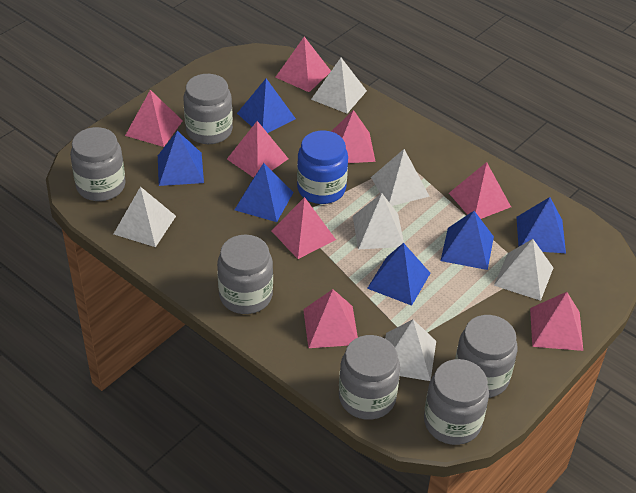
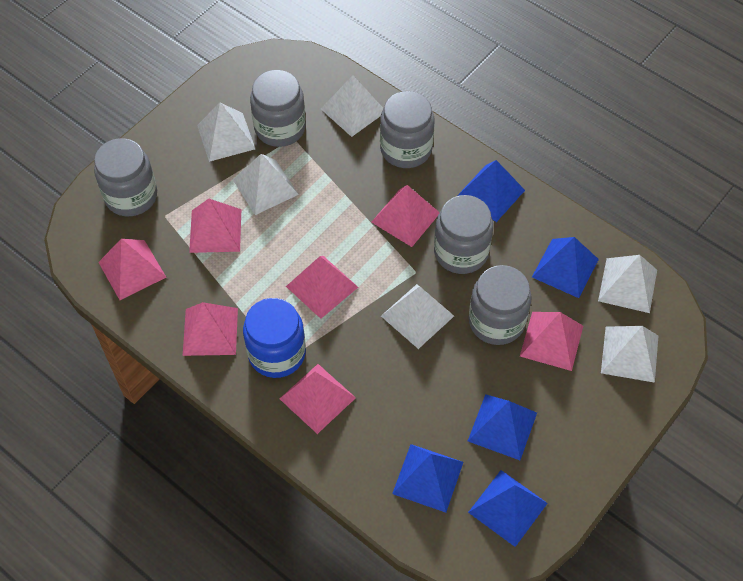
blue pyramid: 6 -> 5
grey jar: 6 -> 5
pink pyramid: 8 -> 7

